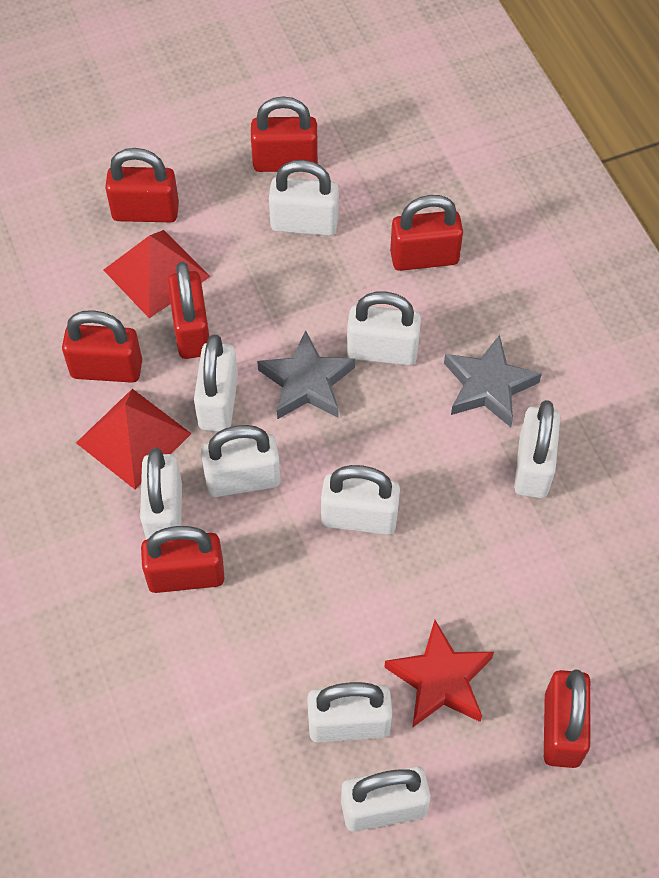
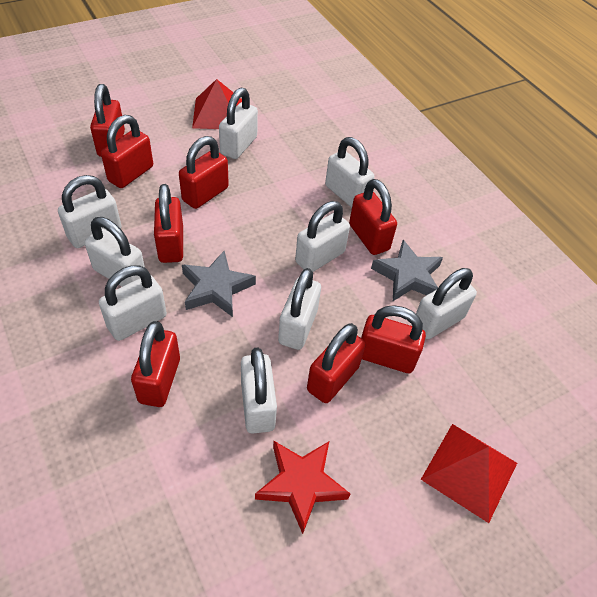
red padlock: 7 -> 8

